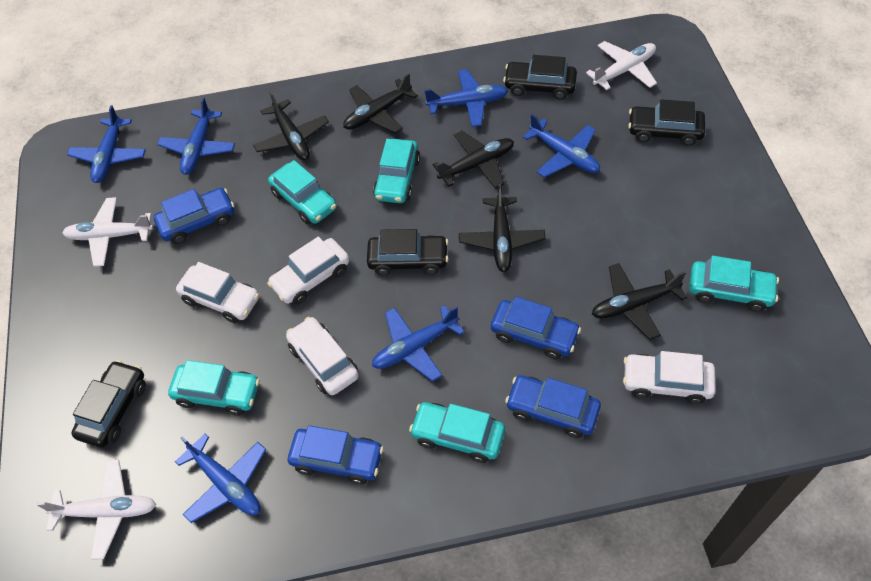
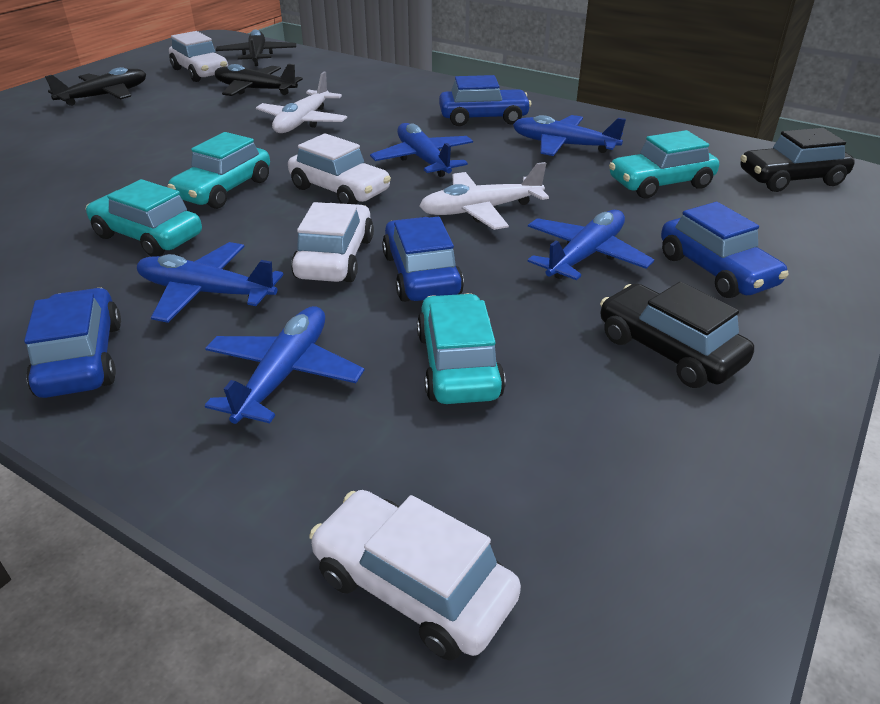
black car: 4 -> 2
black plane: 5 -> 3
blue plane: 6 -> 5
turquoise car: 5 -> 4
white plane: 3 -> 2

